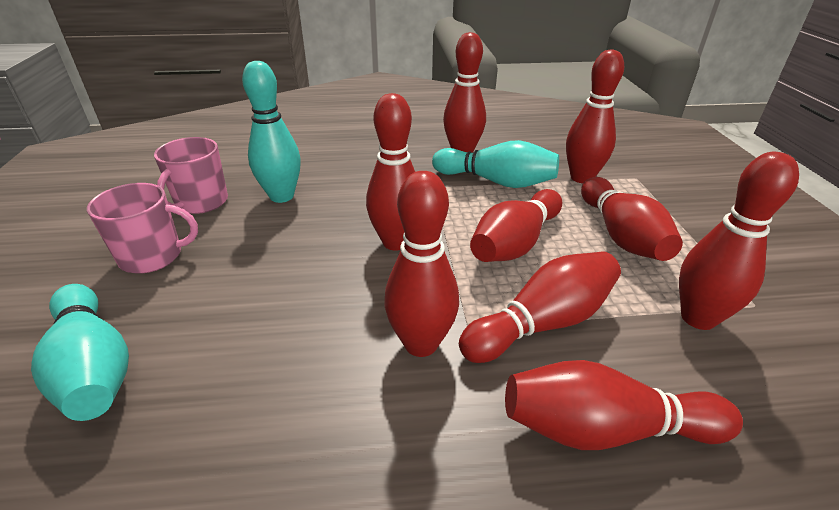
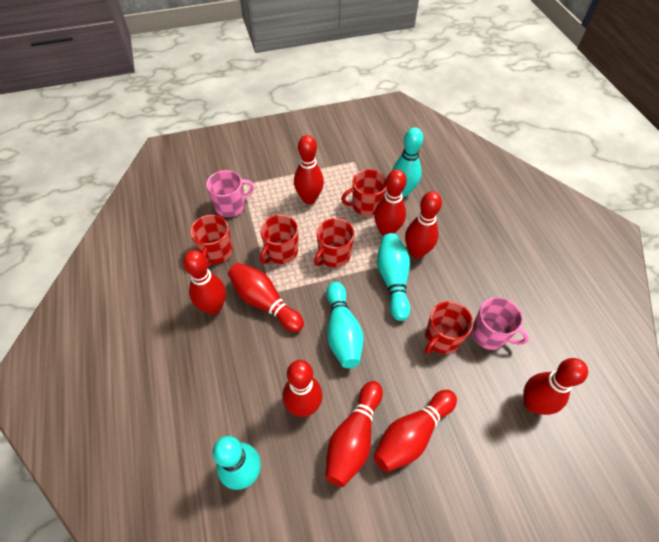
red mug: 0 -> 5
turquoise bowling pin: 3 -> 4

